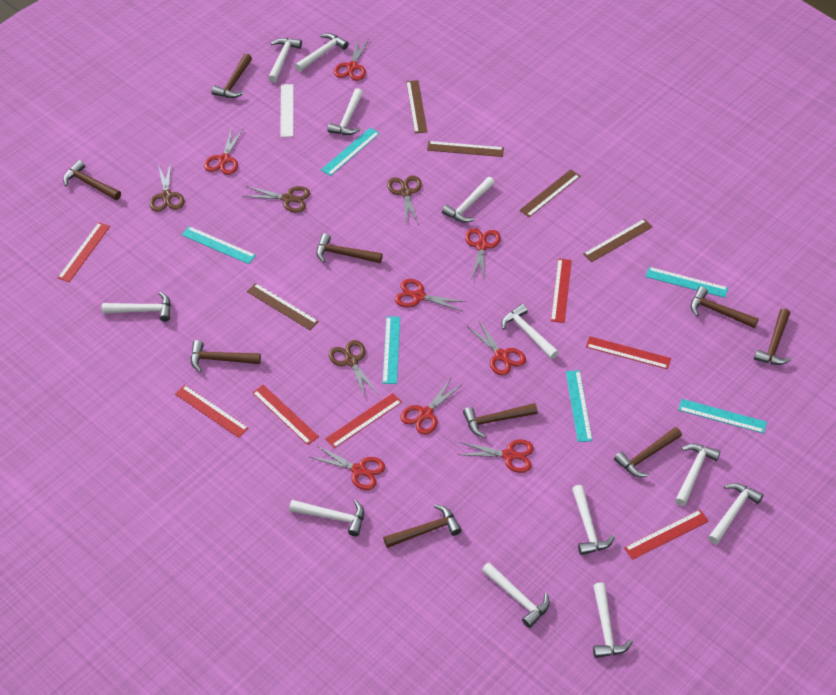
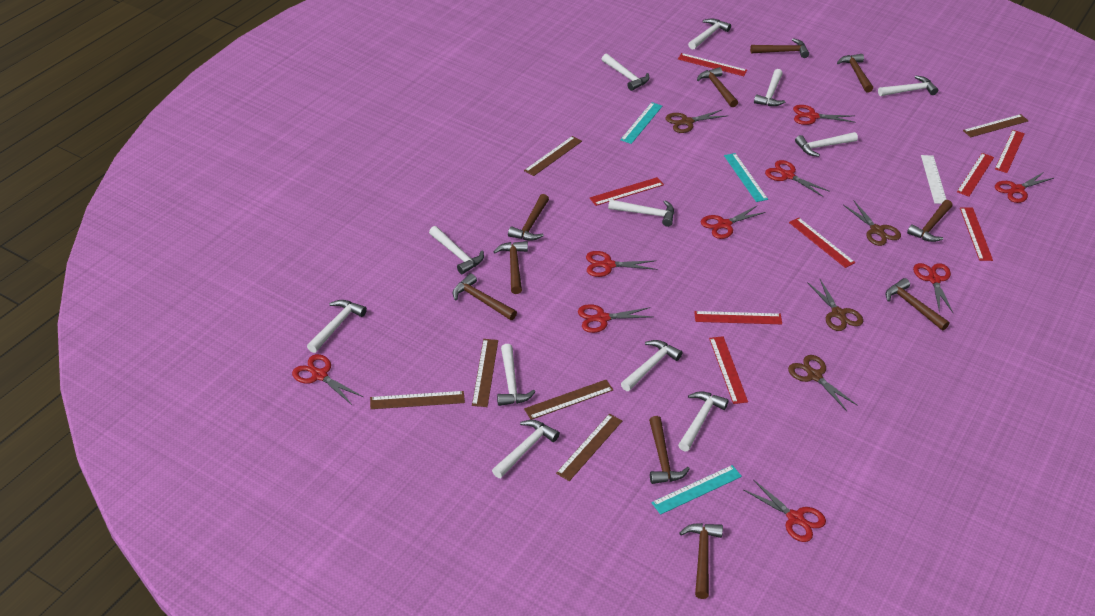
brown hammer: 9 -> 10
brown ruler: 5 -> 6
red ruler: 7 -> 8
red scissors: 8 -> 9
turquoise ruler: 6 -> 3

